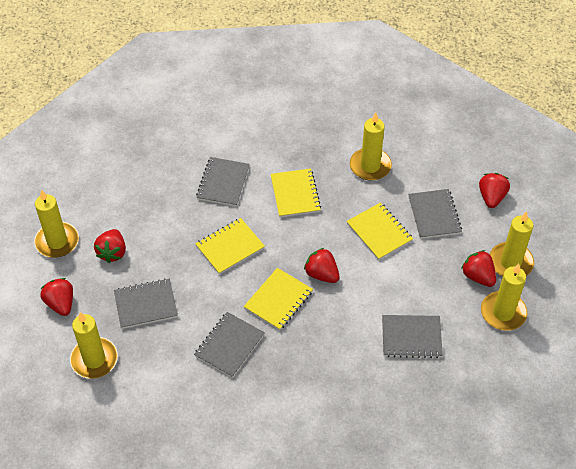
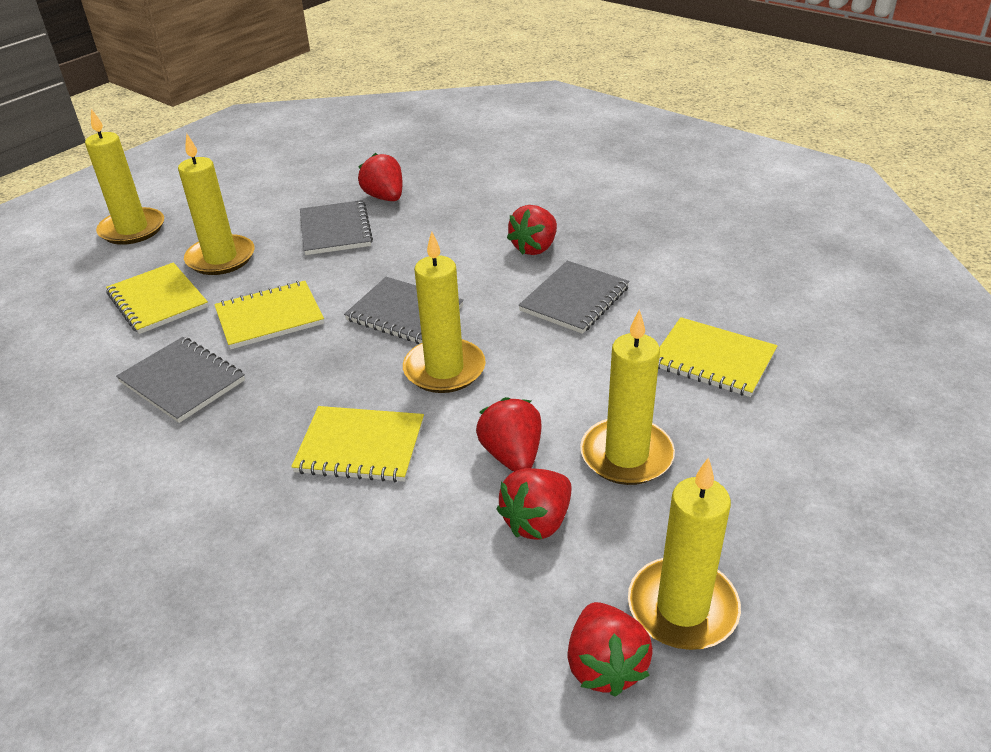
grey notebook: 5 -> 4

